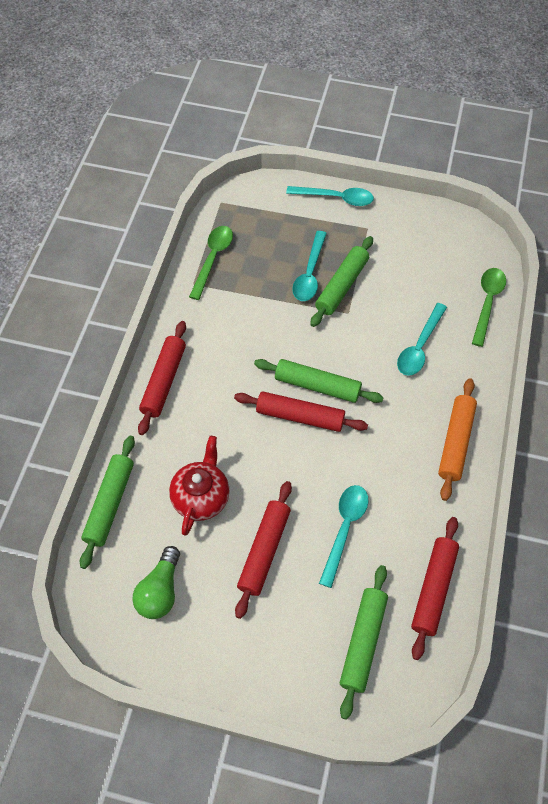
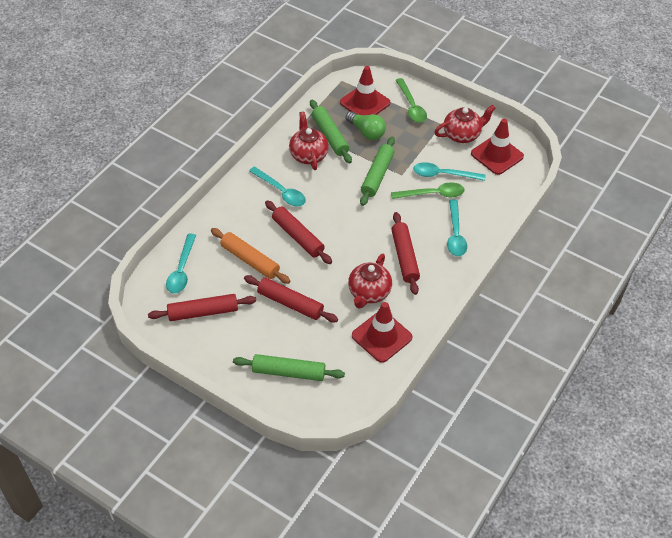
green rolling pin: 4 -> 3
red teapot: 1 -> 3
red traffic cone: 0 -> 3

